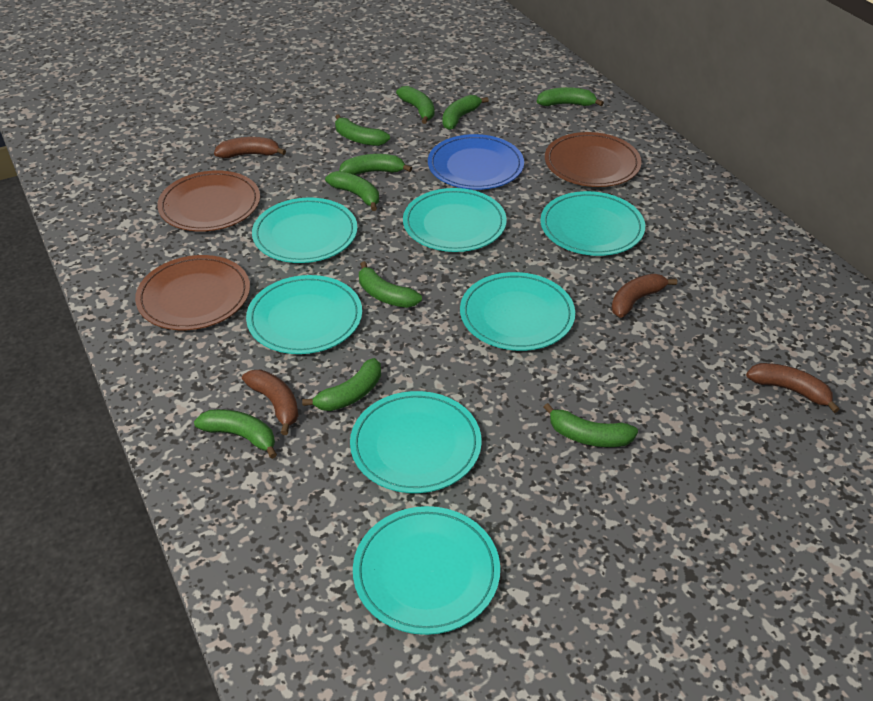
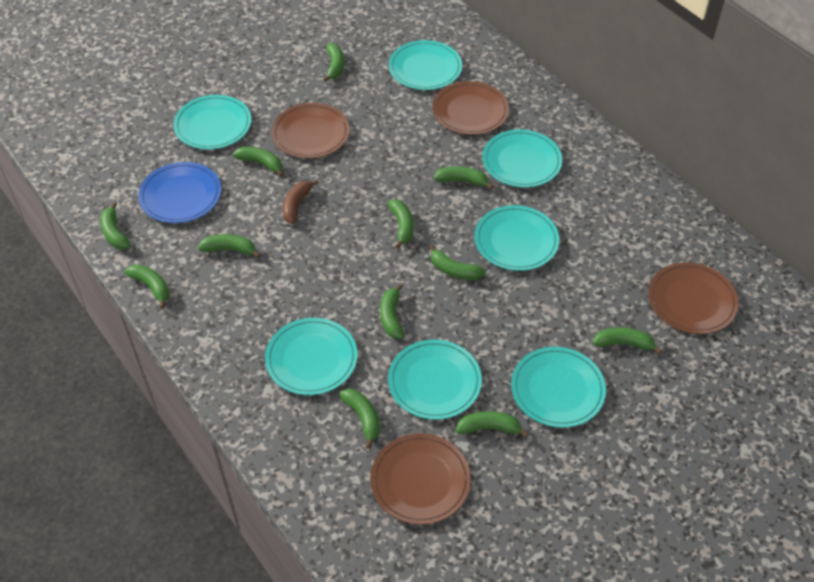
brown banana: 4 -> 1
brown plate: 3 -> 4
green banana: 10 -> 12

